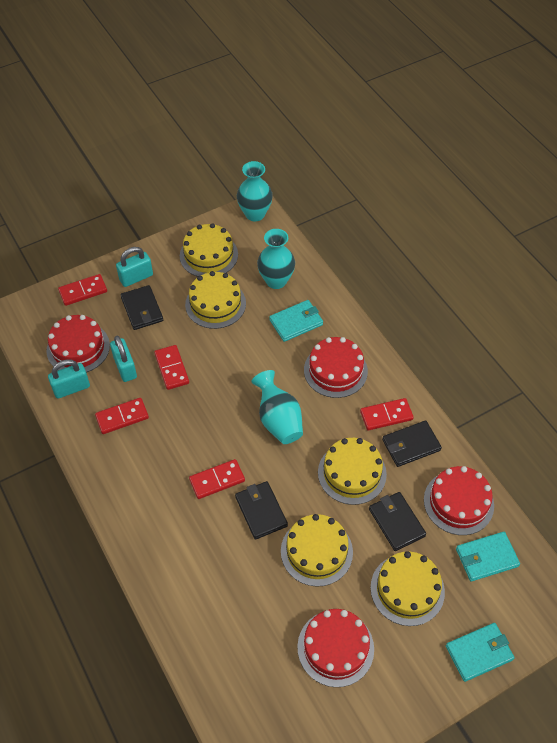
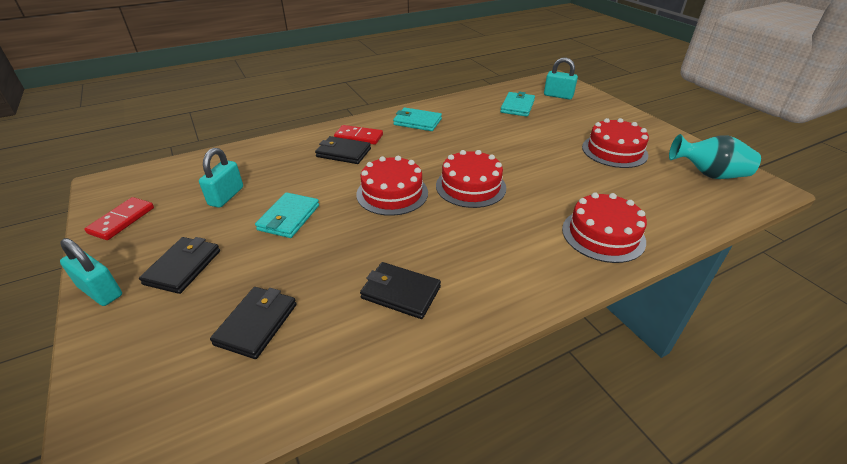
red domino: 5 -> 2
turquoise vase: 3 -> 1
yellow cake: 5 -> 0

